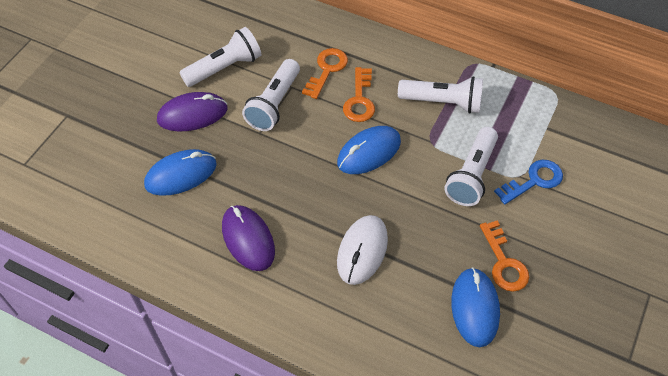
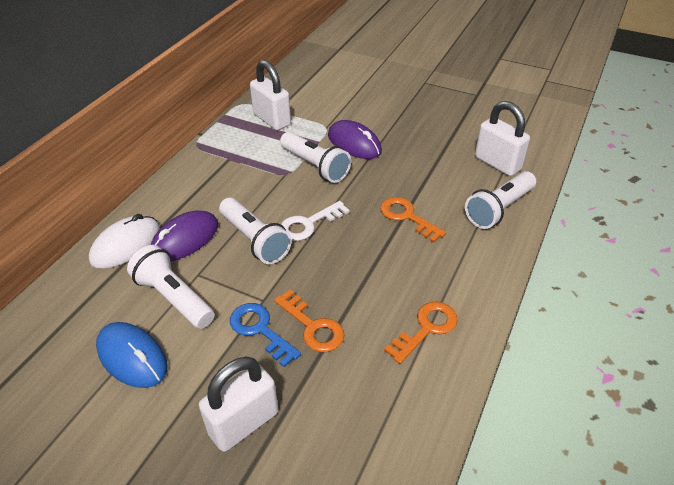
blue mouse: 3 -> 1
white key: 0 -> 1
white padlock: 0 -> 3

